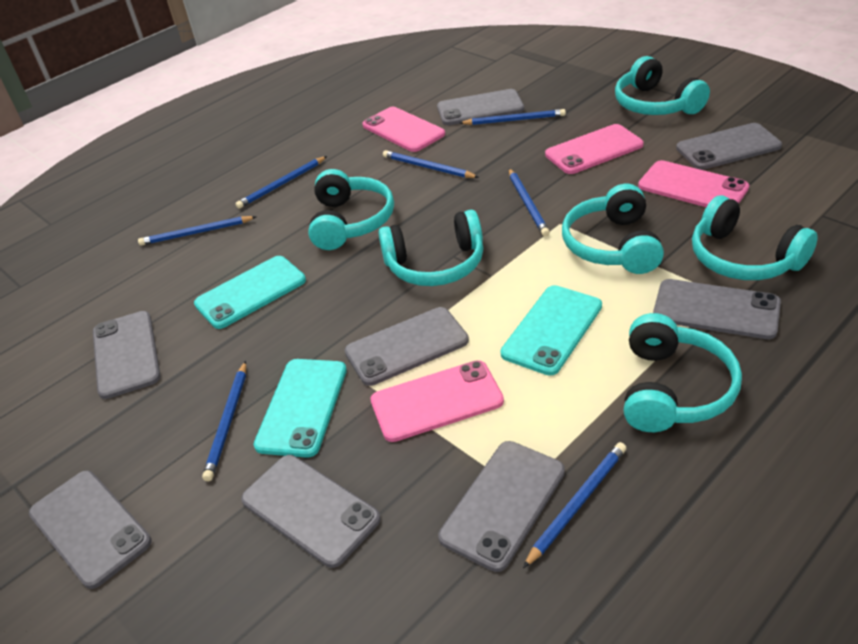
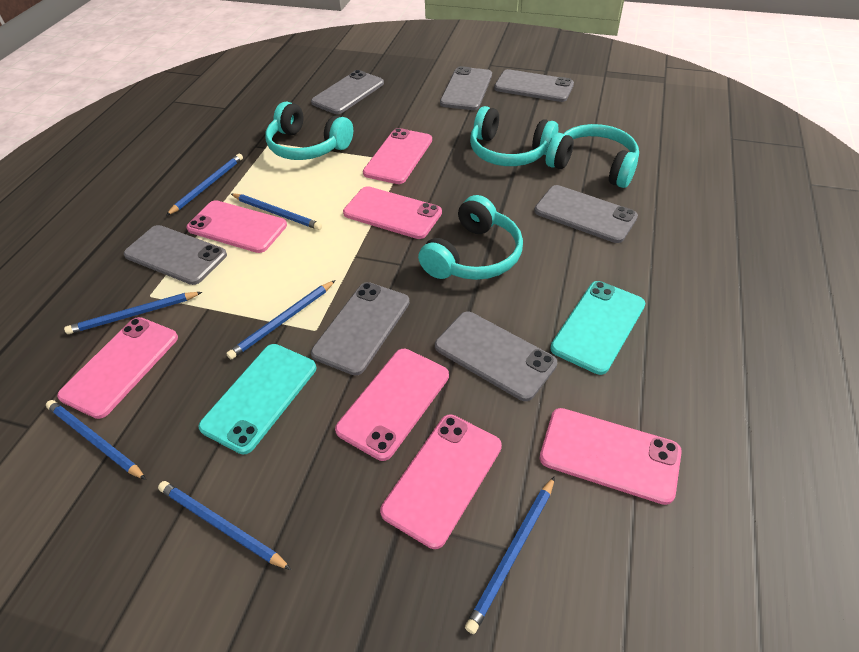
grey phone: 8 -> 7
pink phone: 4 -> 7
turquoise headphones: 6 -> 4
turquoise phone: 3 -> 2

